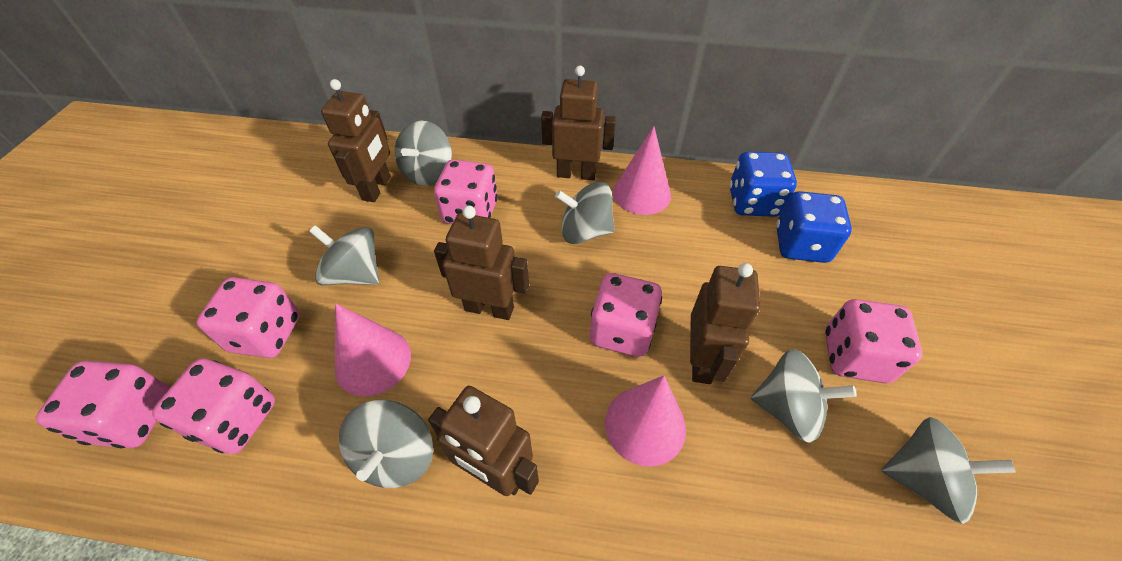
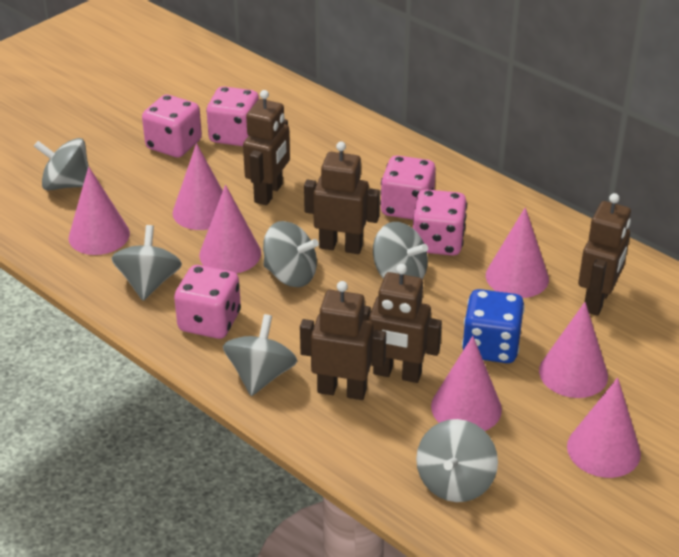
blue dice: 2 -> 1
pink cone: 3 -> 7
pink dice: 6 -> 5

